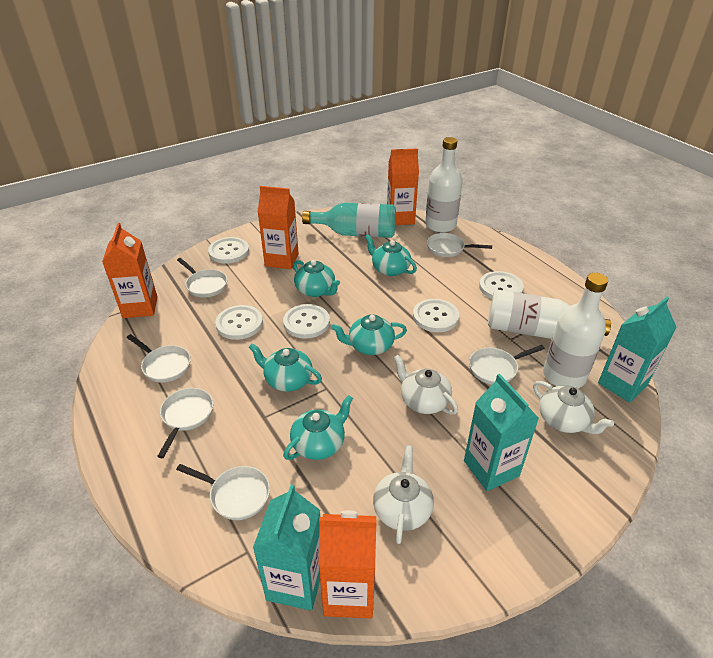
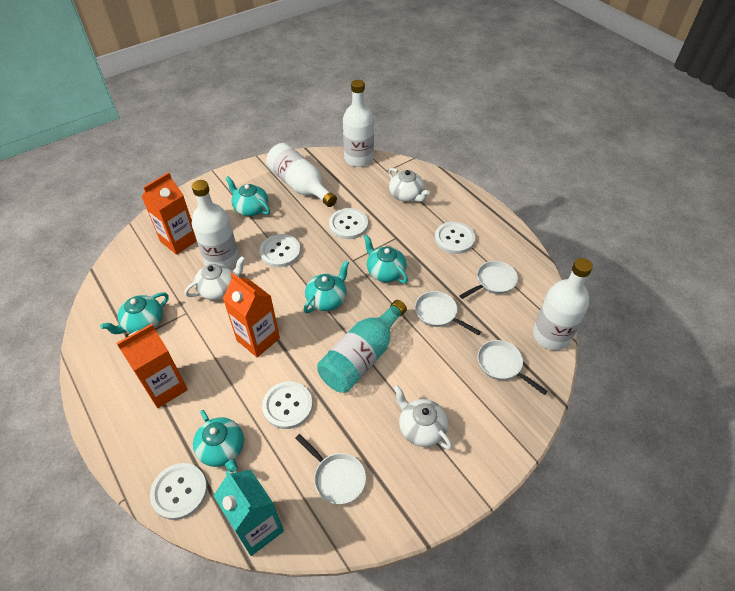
orange carton: 4 -> 3
turquoise carton: 3 -> 1
white bottle: 3 -> 4
white pan: 6 -> 4

